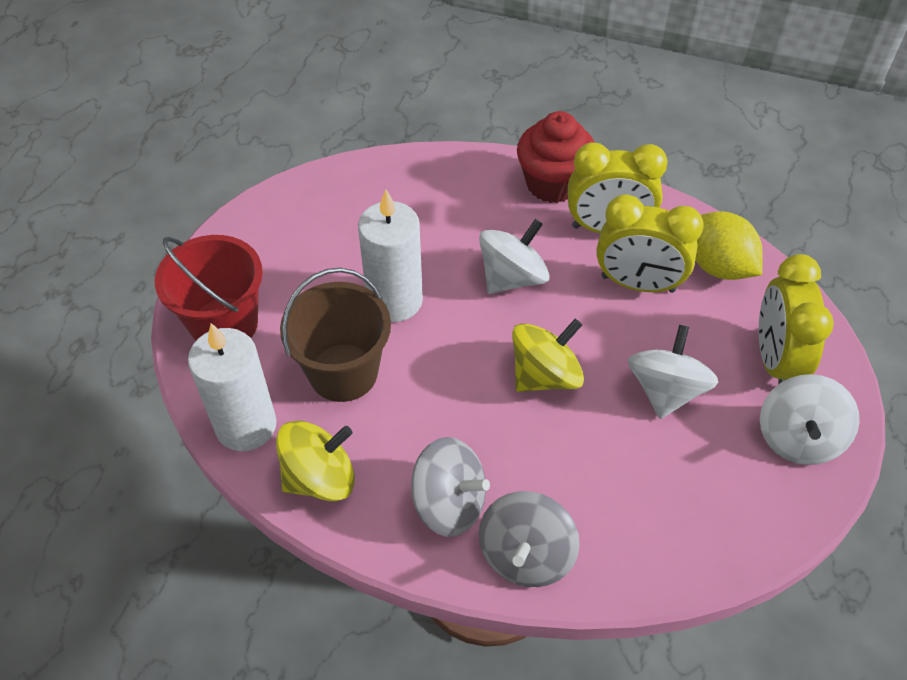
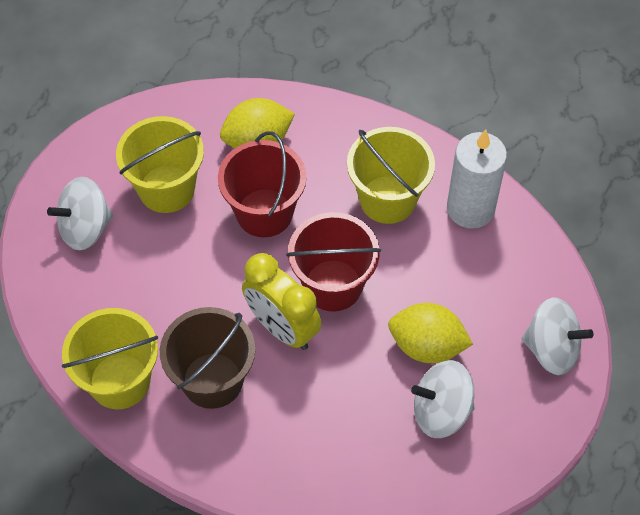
grey spinning top: 2 -> 0
red bucket: 1 -> 2
red cupcake: 1 -> 0
white candle: 2 -> 1
yellow bucket: 0 -> 3
yellow clock: 3 -> 1
yellow lemon: 1 -> 2
yellow spinning top: 2 -> 0

